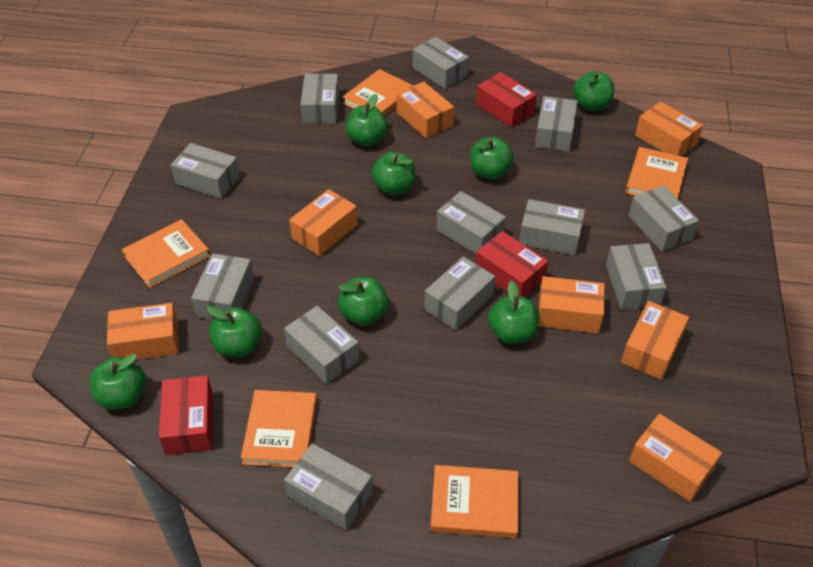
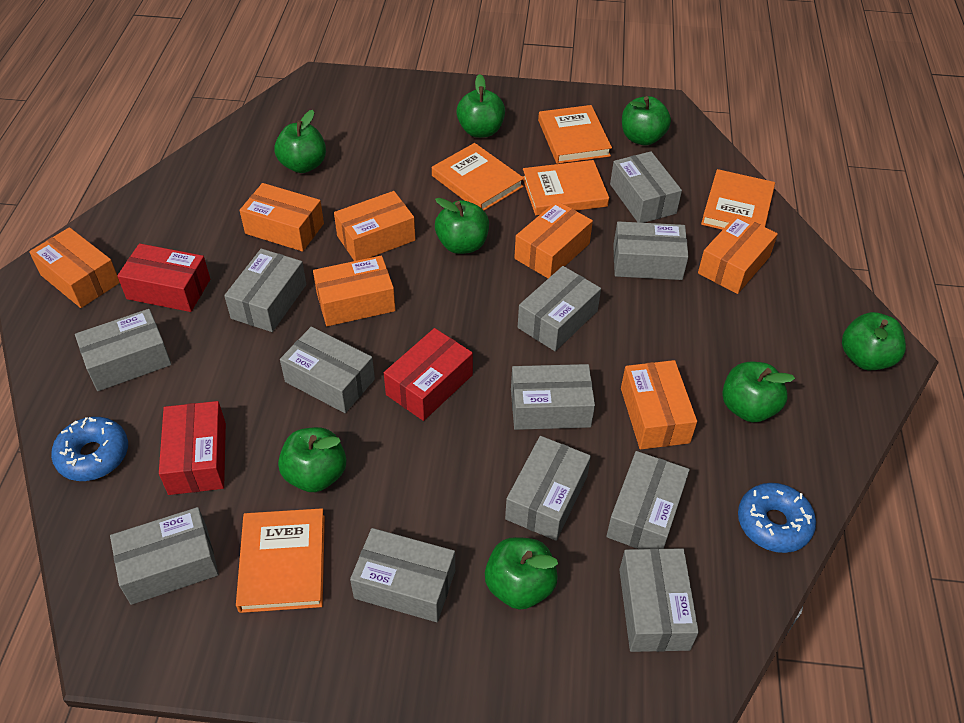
blue donut: 0 -> 2

